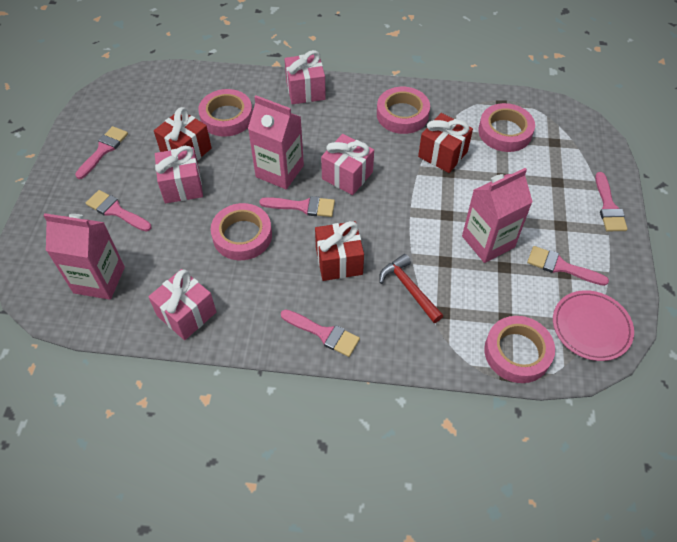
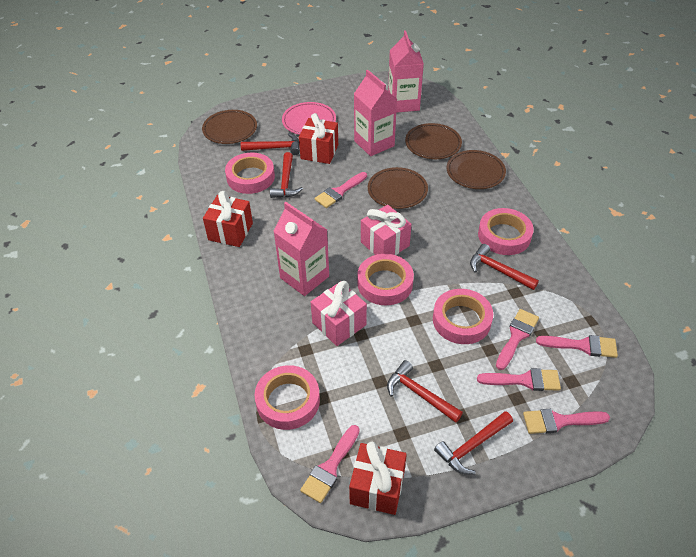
brown plate: 0 -> 4
pink gift: 4 -> 2
red hammer: 1 -> 5

